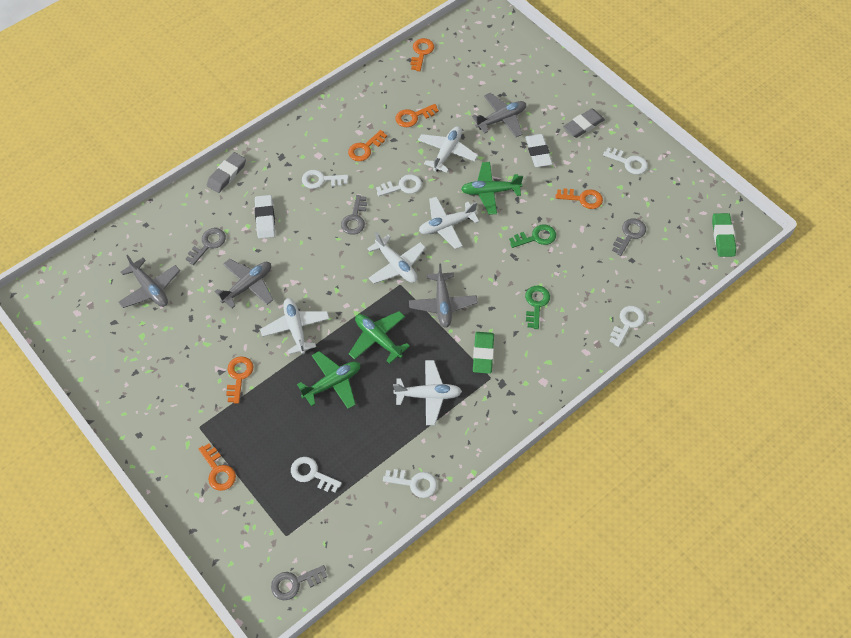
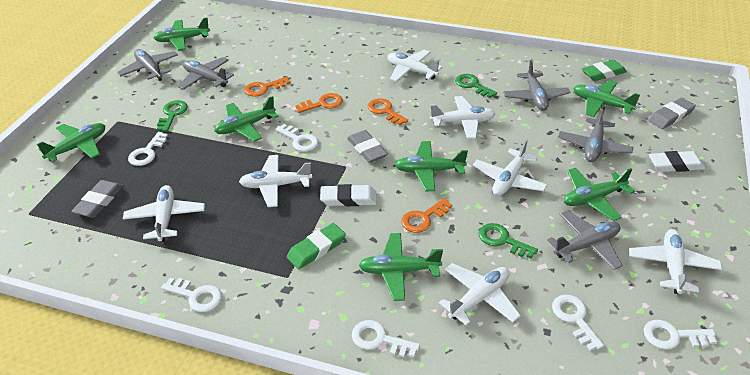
green key: 2 -> 3
green plane: 3 -> 7
grey eraser: 2 -> 3
grey key: 4 -> 0
grey plane: 4 -> 5
orange key: 6 -> 4
white plane: 5 -> 7

